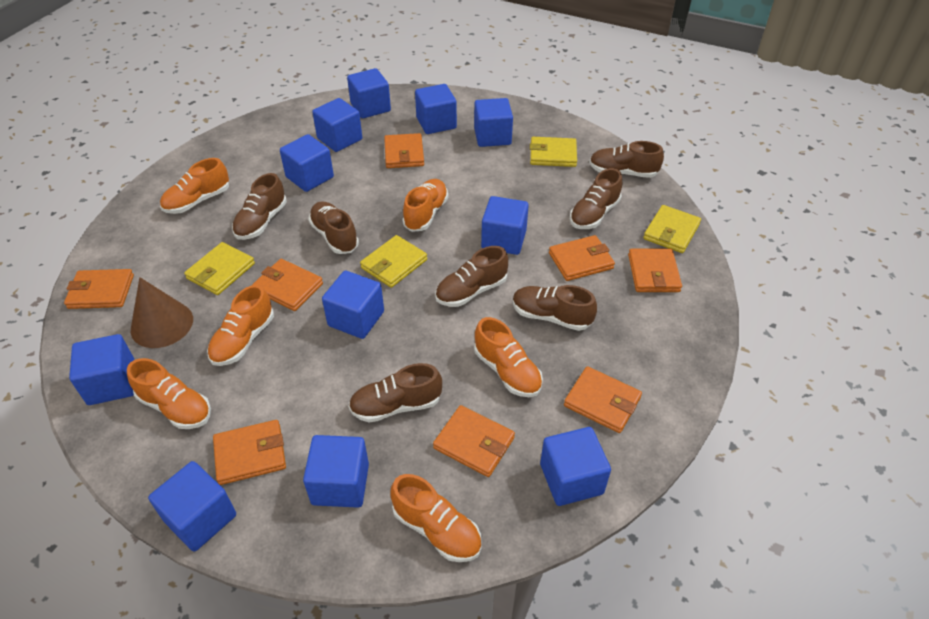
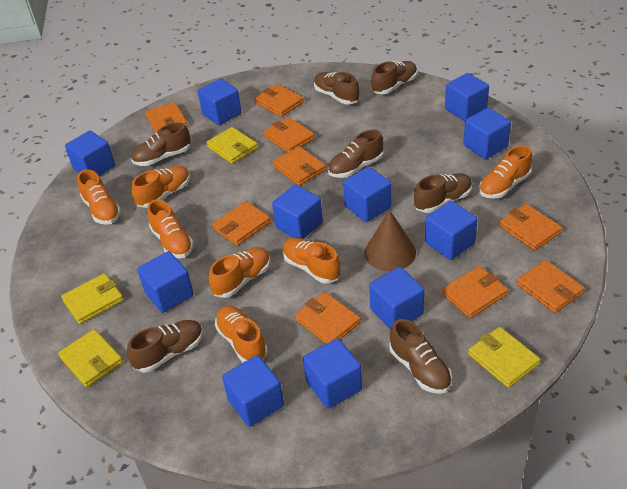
orange shoe: 6 -> 7
orange wallet: 8 -> 9

